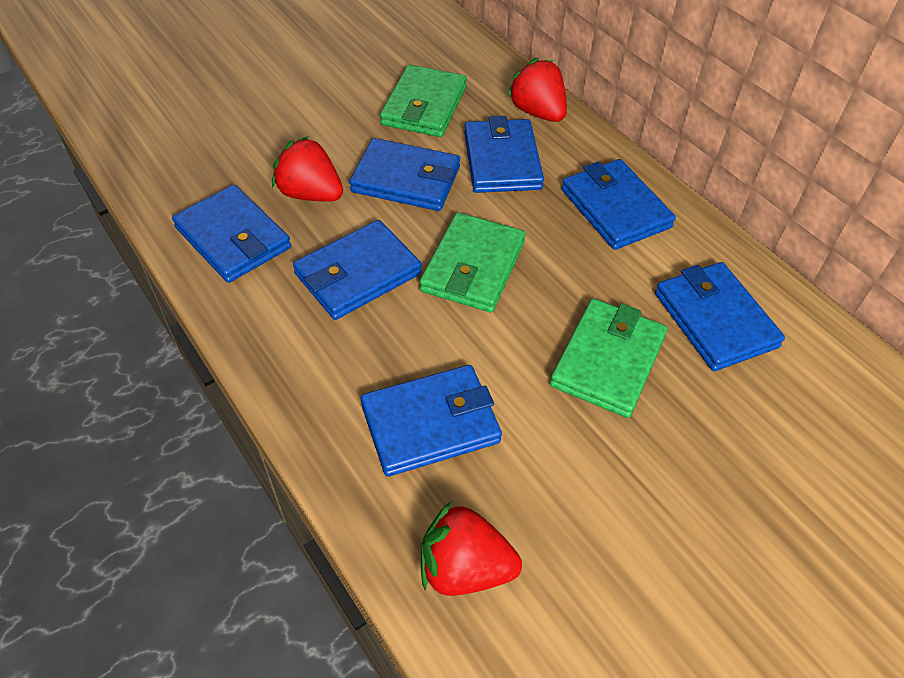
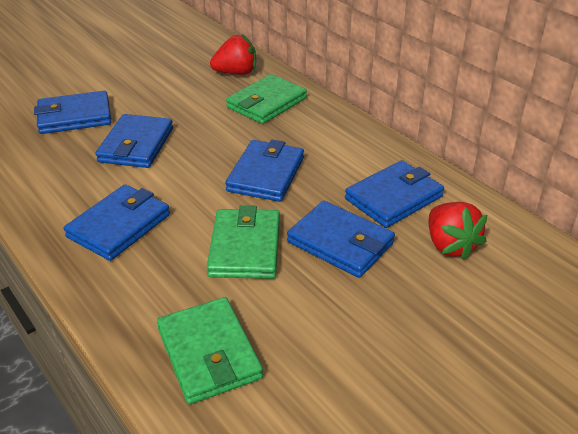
blue wallet: 7 -> 6
red strawberry: 3 -> 2

